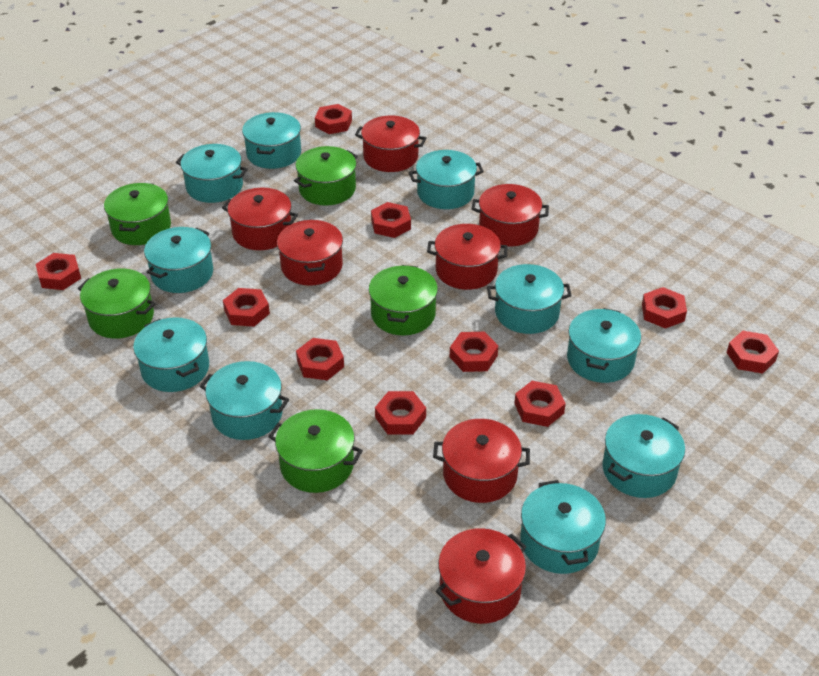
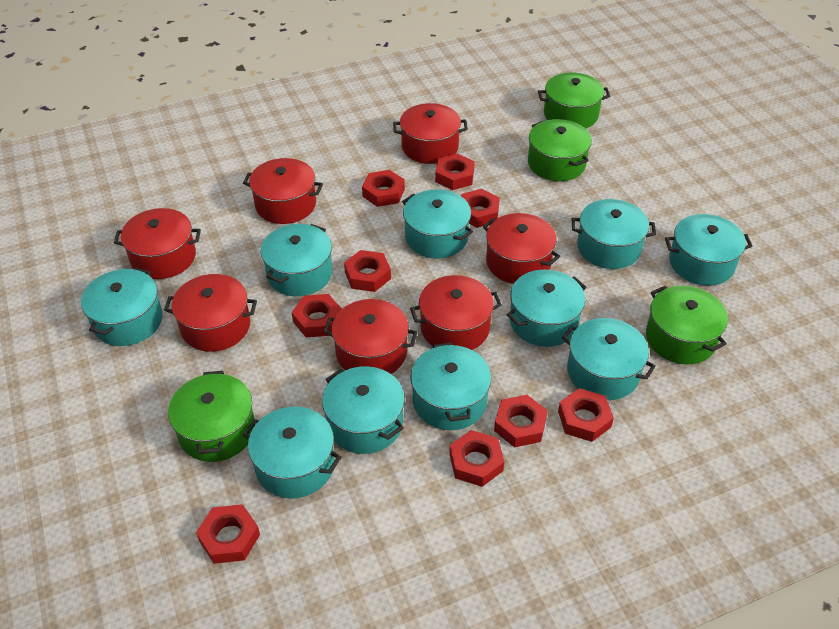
green pot: 5 -> 4
red nut: 10 -> 9

